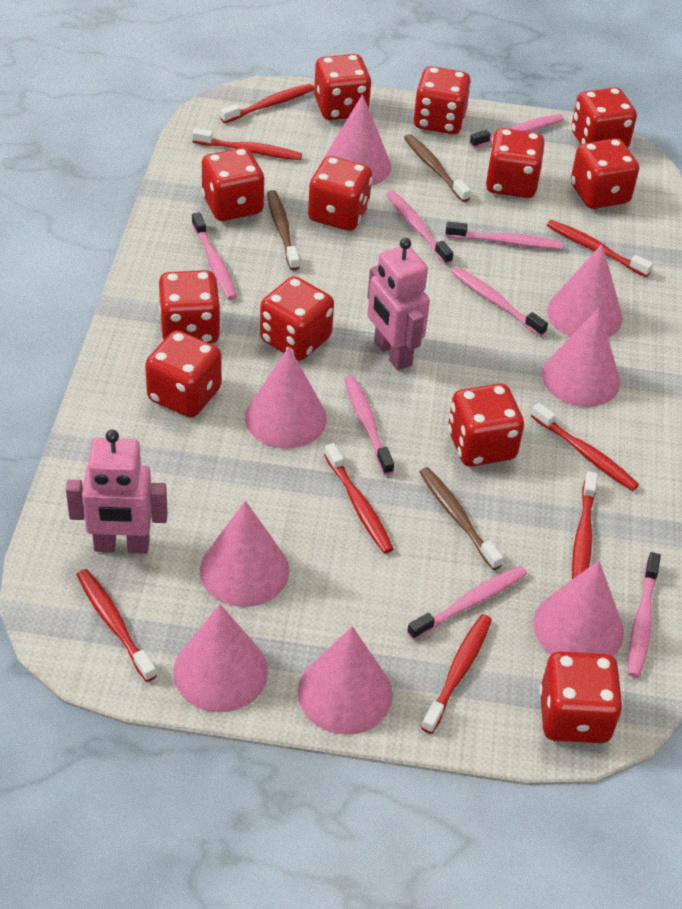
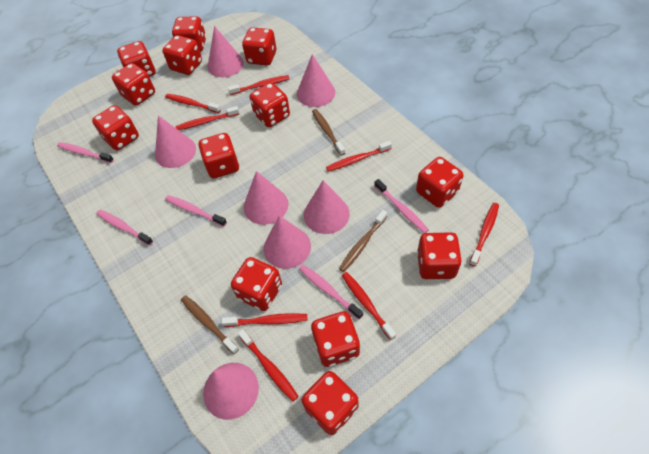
pink cone: 8 -> 7
pink robot: 2 -> 0
pink toothbrush: 8 -> 5
red dice: 12 -> 13

